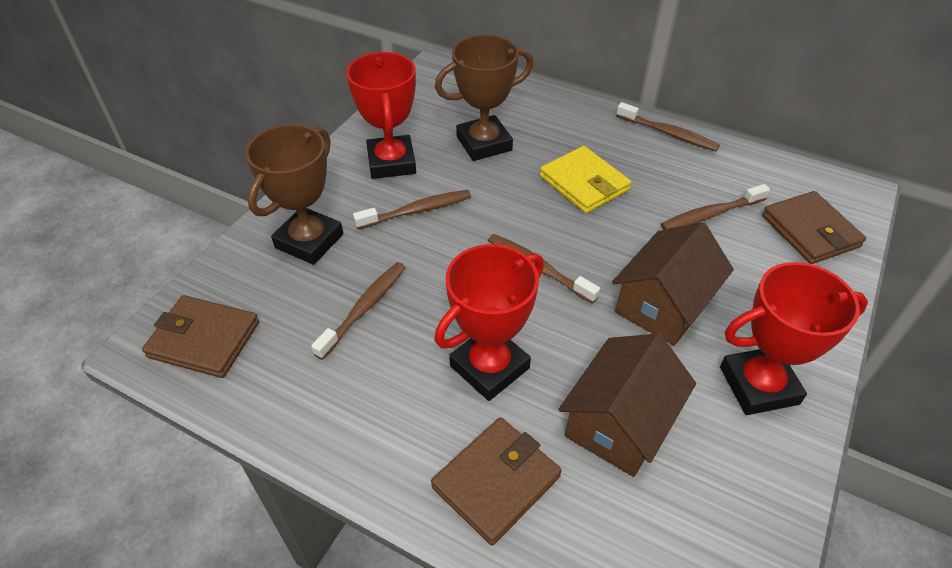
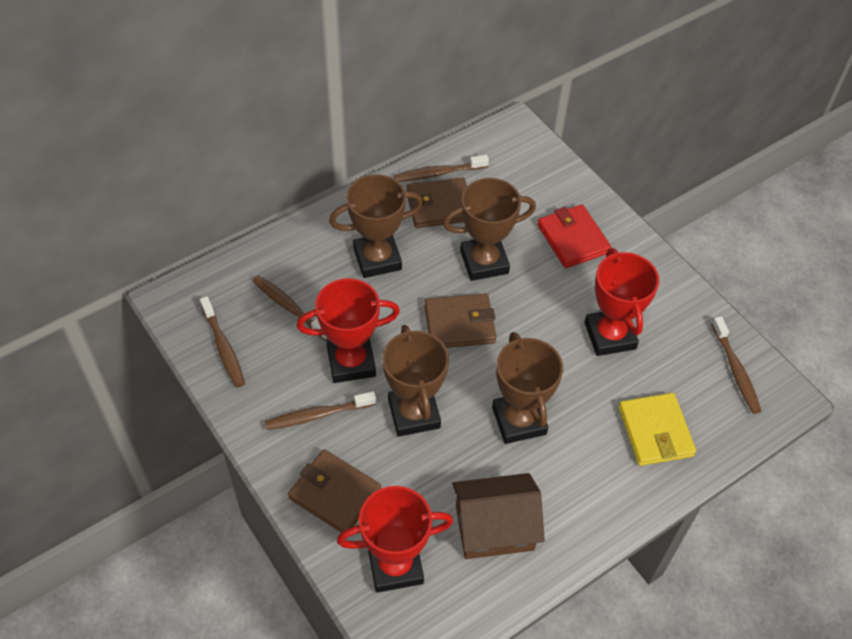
brown house: 2 -> 1
brown trophy: 2 -> 4
red wallet: 0 -> 1

